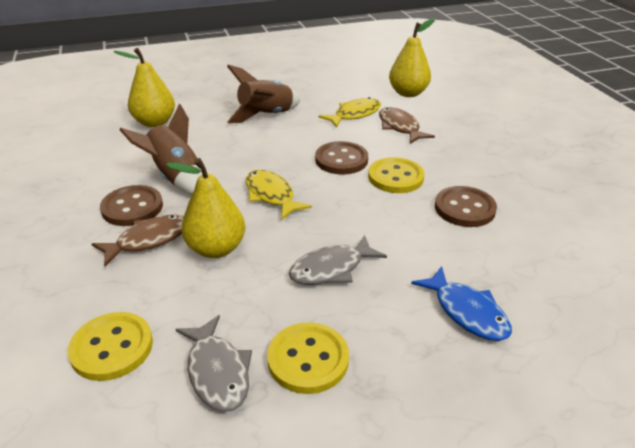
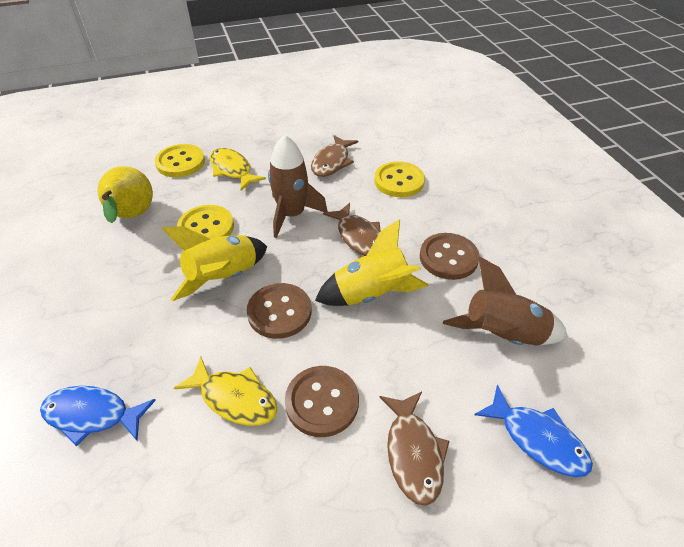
blue fish: 1 -> 2
brown fish: 2 -> 3
grey fish: 2 -> 0
yellow pear: 3 -> 1
yellow rocket: 0 -> 2

